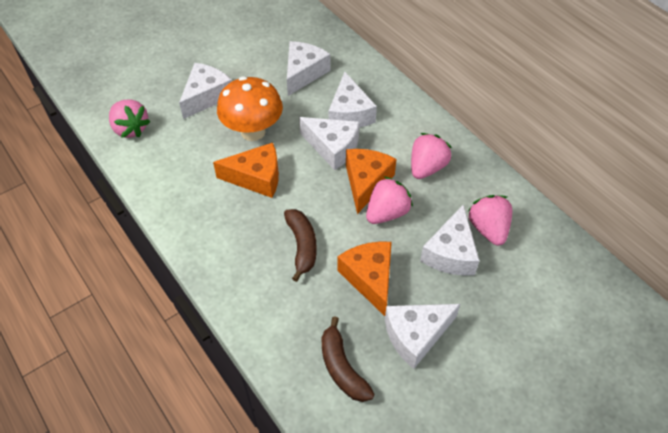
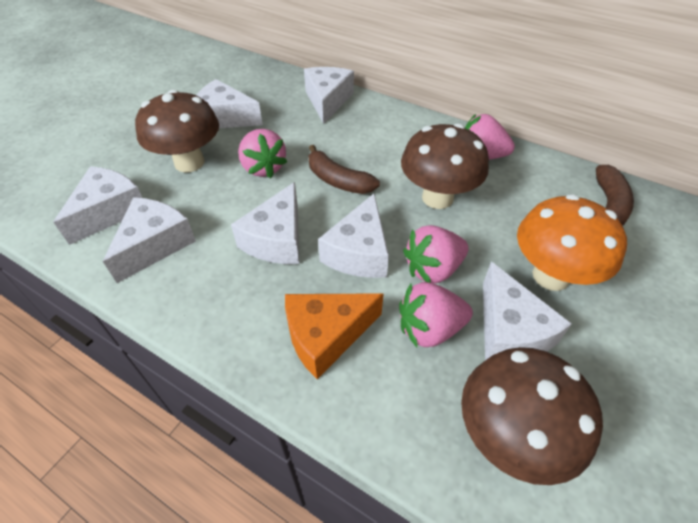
brown mushroom: 0 -> 3
orange cheese: 3 -> 1
white cheese: 6 -> 7

